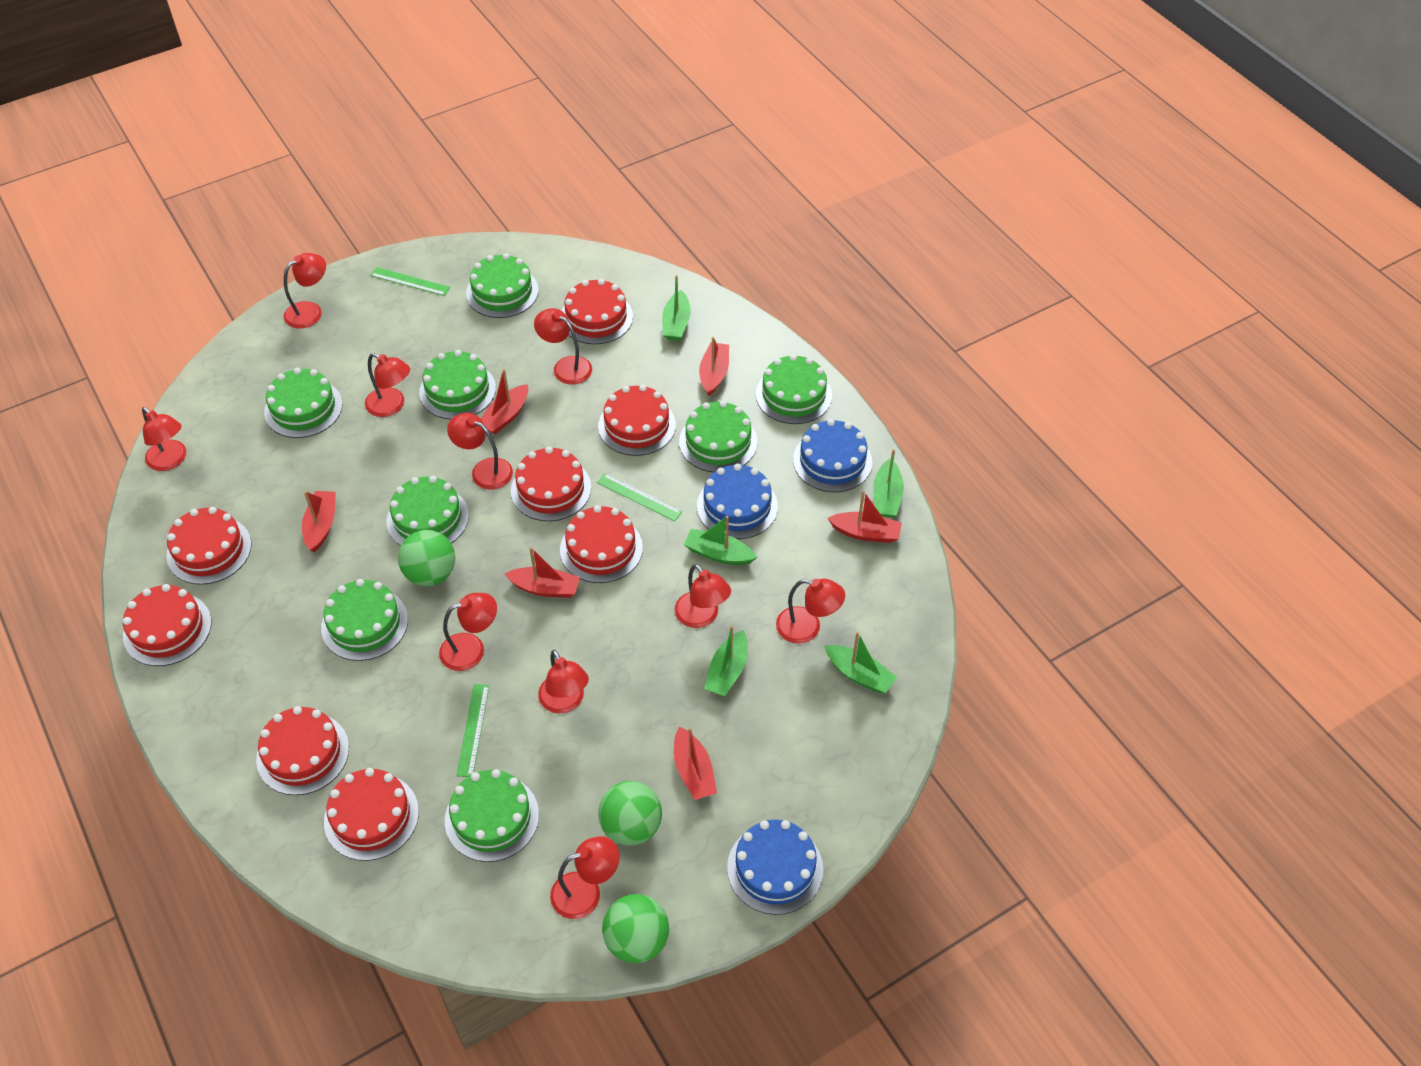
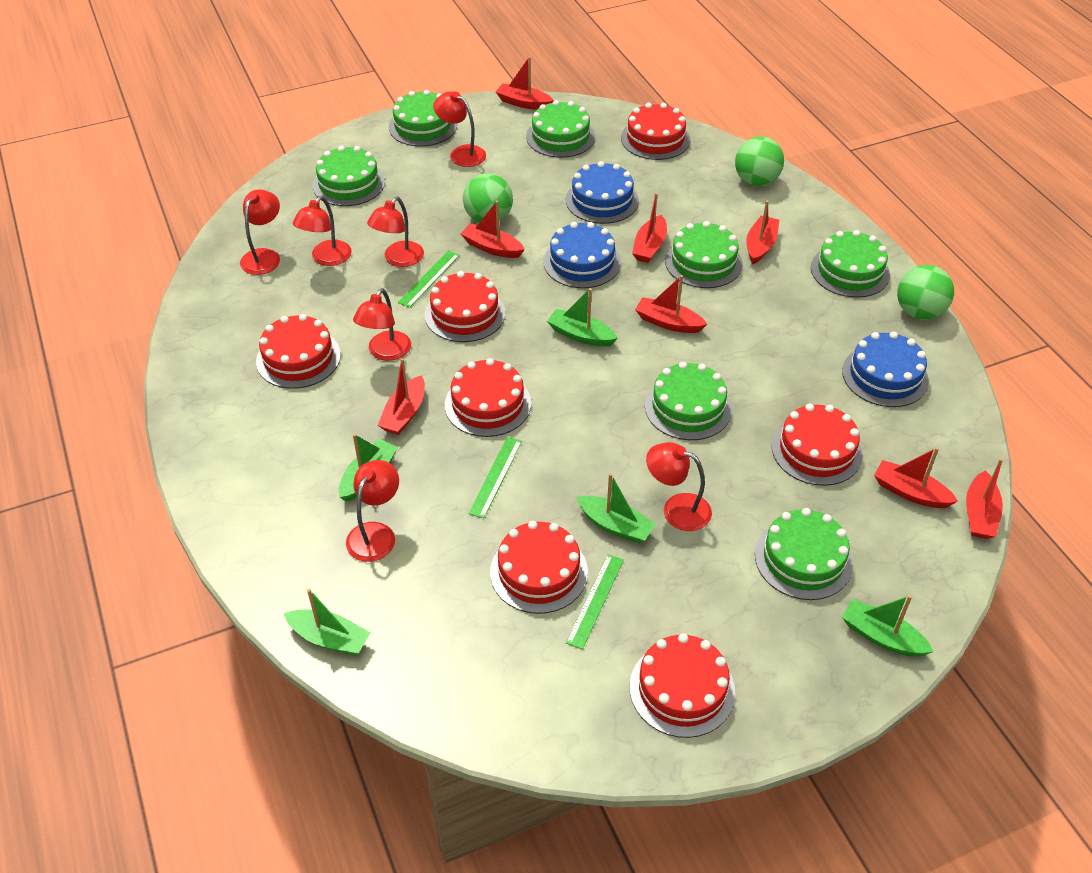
green cake: 8 -> 7
red boat: 6 -> 8
red cake: 8 -> 7
red lamp: 10 -> 7

